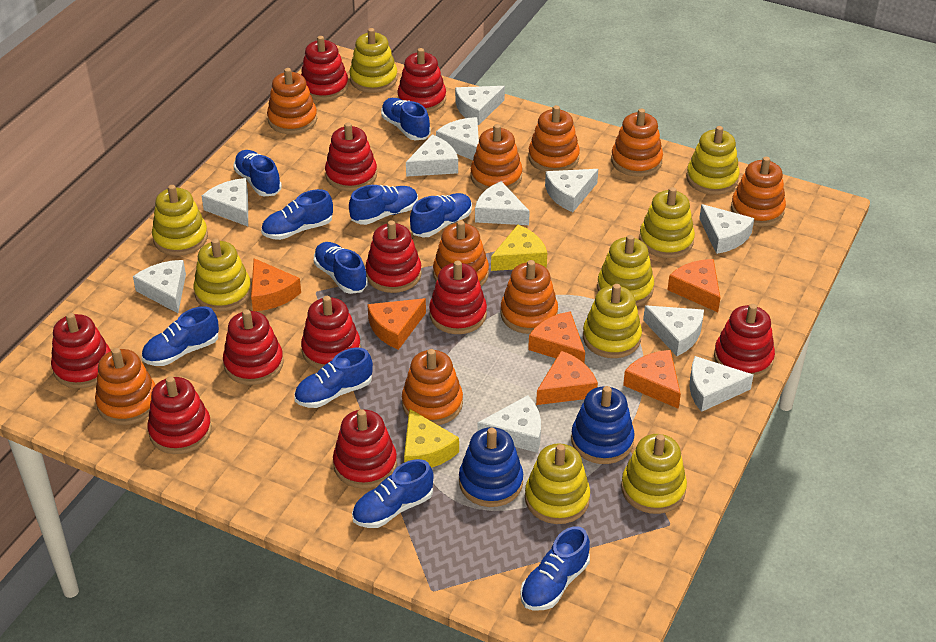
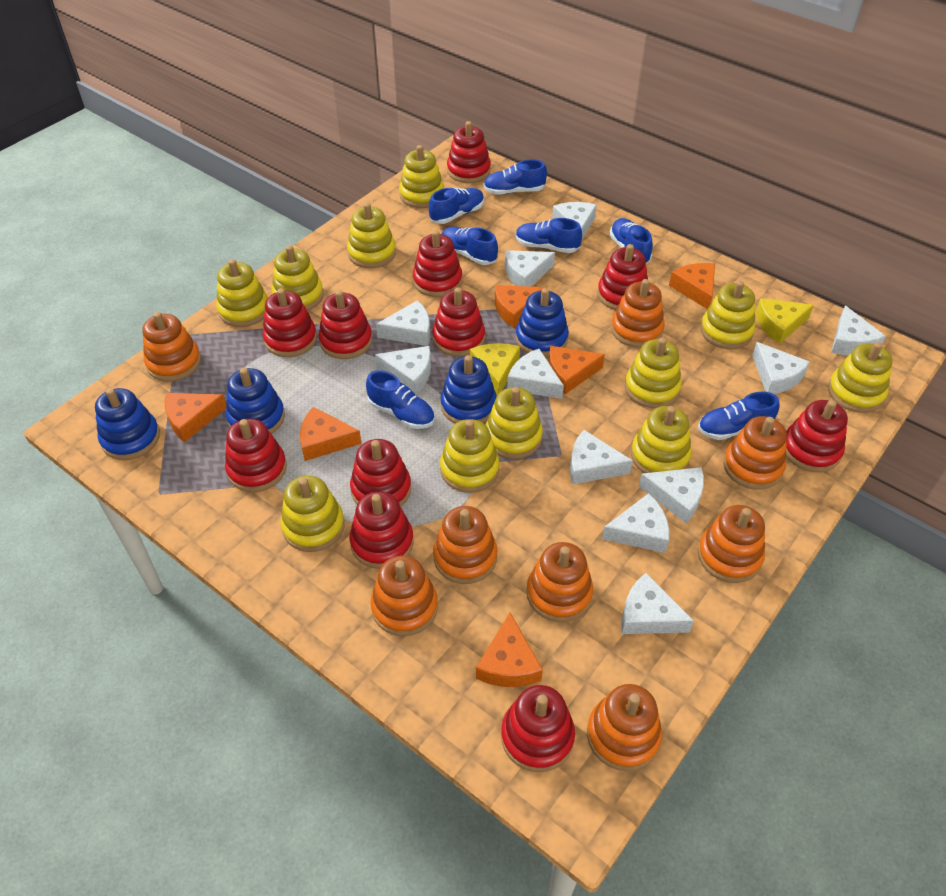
blue shoe: 10 -> 7
blue stacking toy: 2 -> 4
orange stacking toy: 9 -> 8
yellow stacking toy: 9 -> 11

